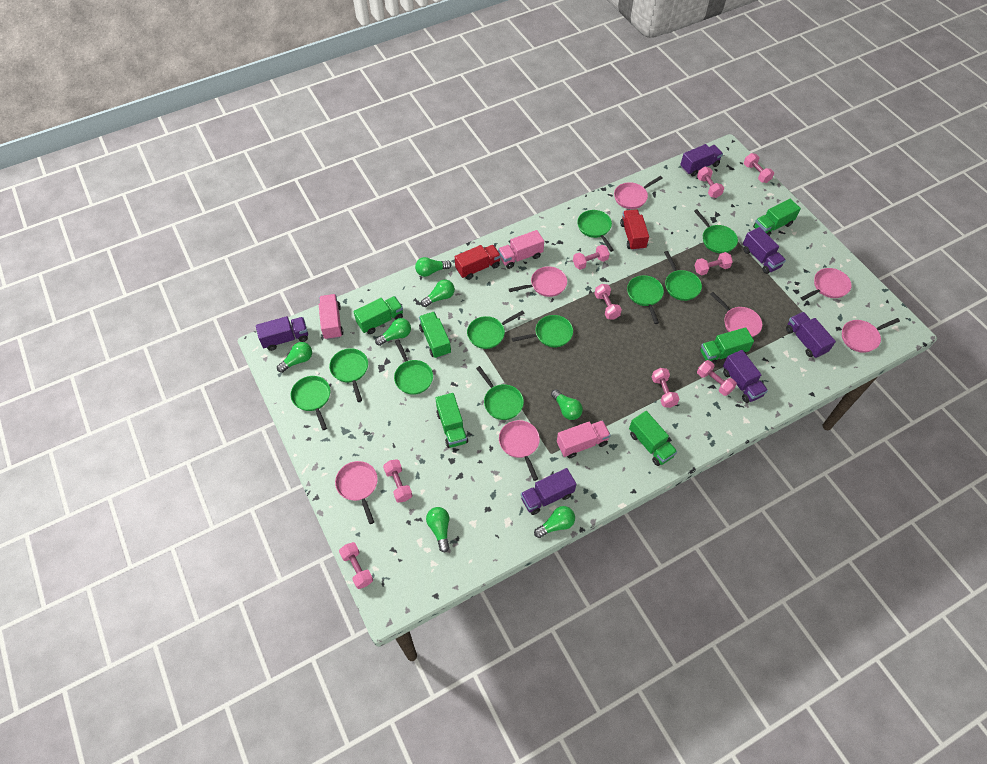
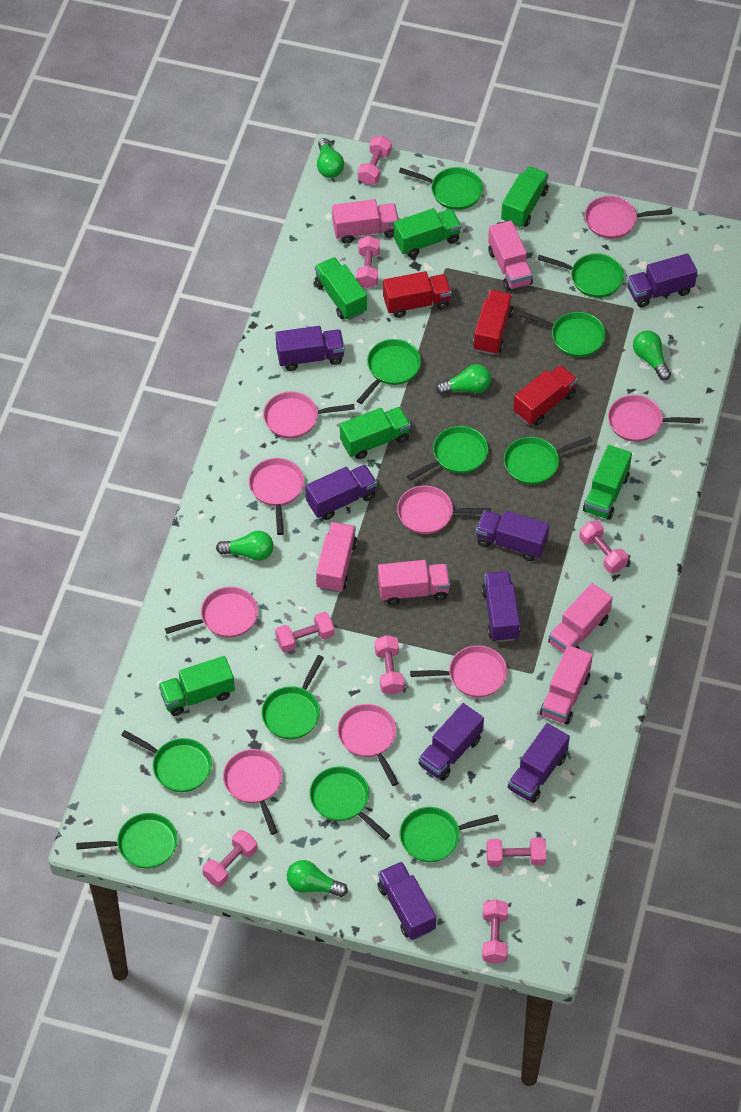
green light bulb: 7 -> 5
green pan: 10 -> 11
pink dumbbell: 9 -> 8
pink pan: 7 -> 9
pink truck: 3 -> 6
purple truck: 6 -> 8
red truck: 2 -> 3

